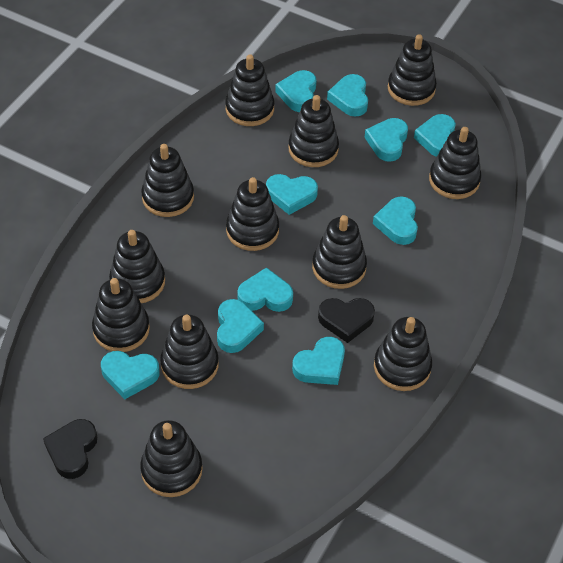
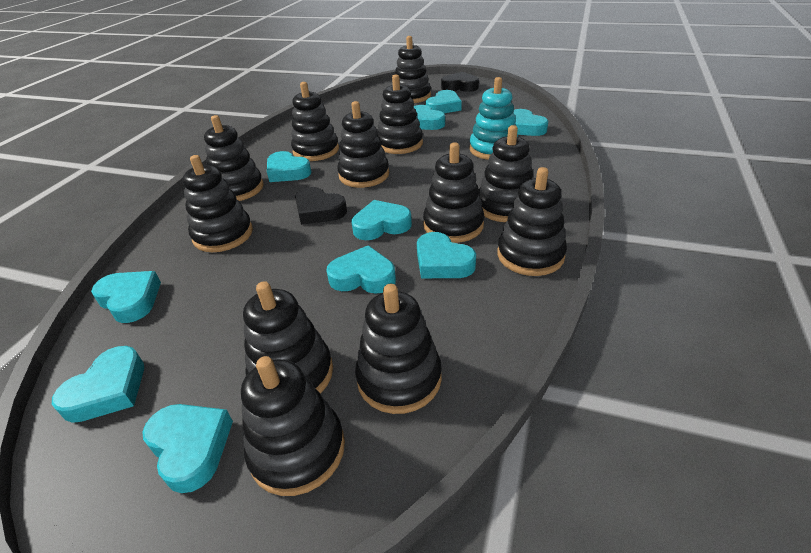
turquoise stacking toy: 0 -> 1

